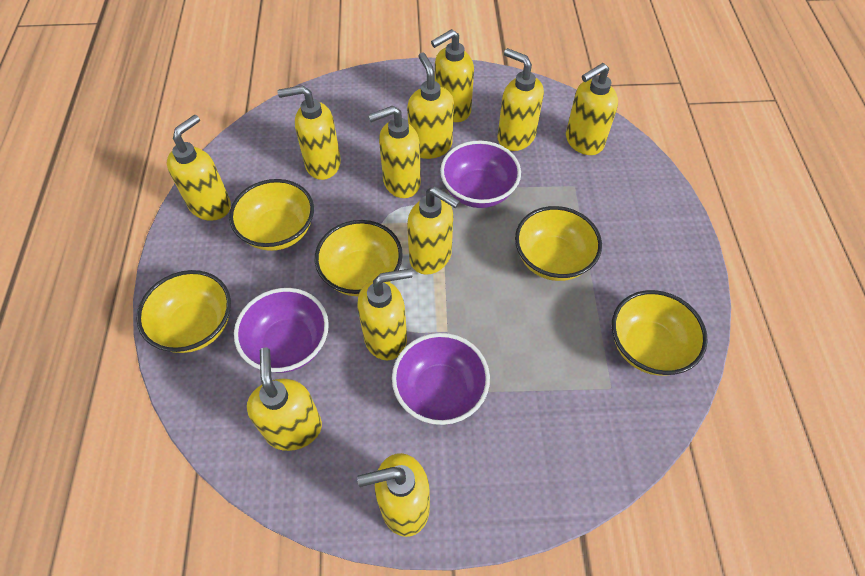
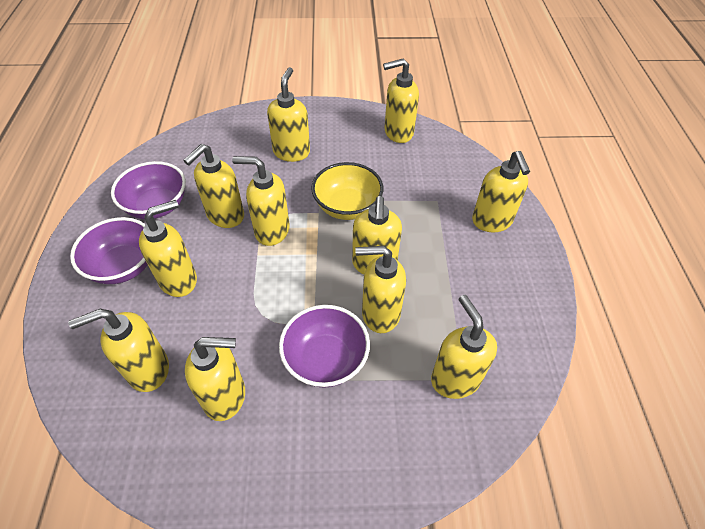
yellow bowl: 5 -> 1

